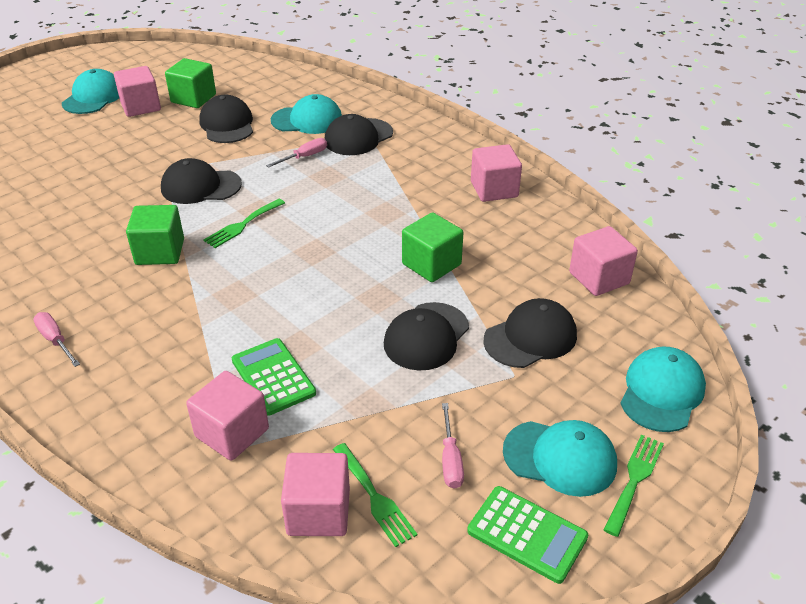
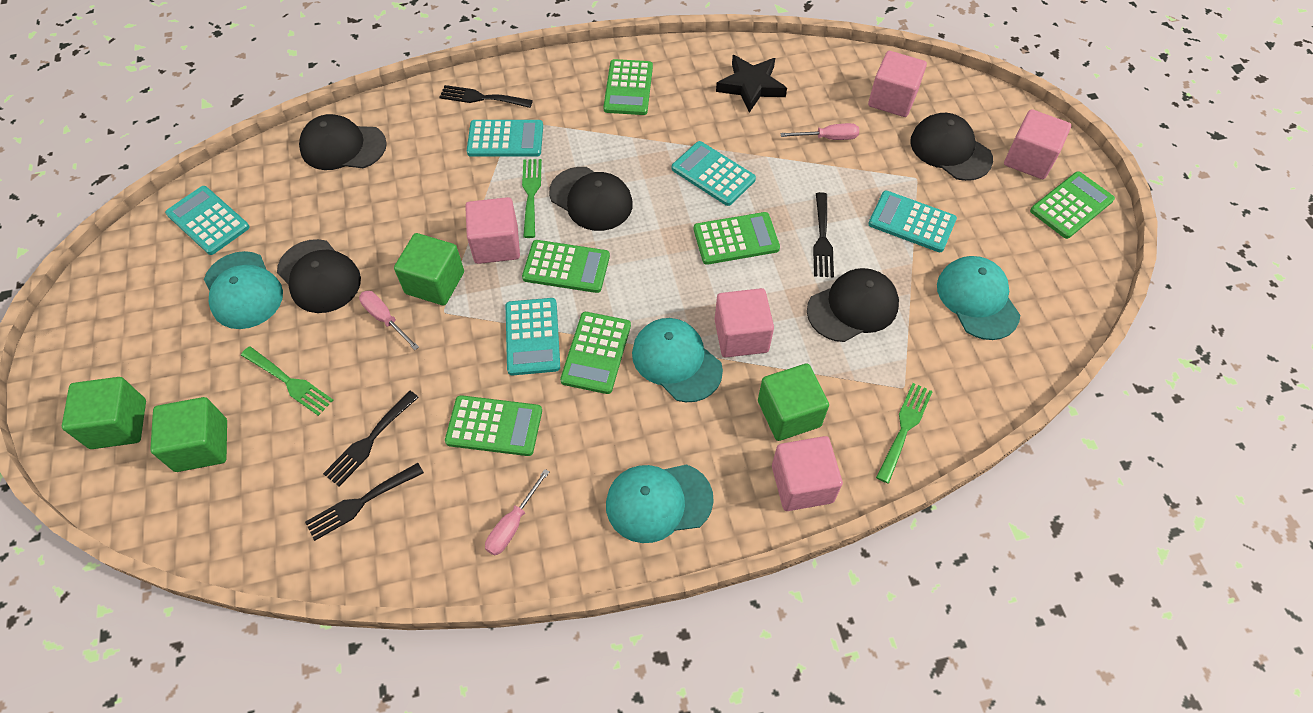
black fork: 0 -> 4
black star: 0 -> 1
green calculator: 2 -> 6
green cube: 3 -> 4
turquoise calculator: 0 -> 5

